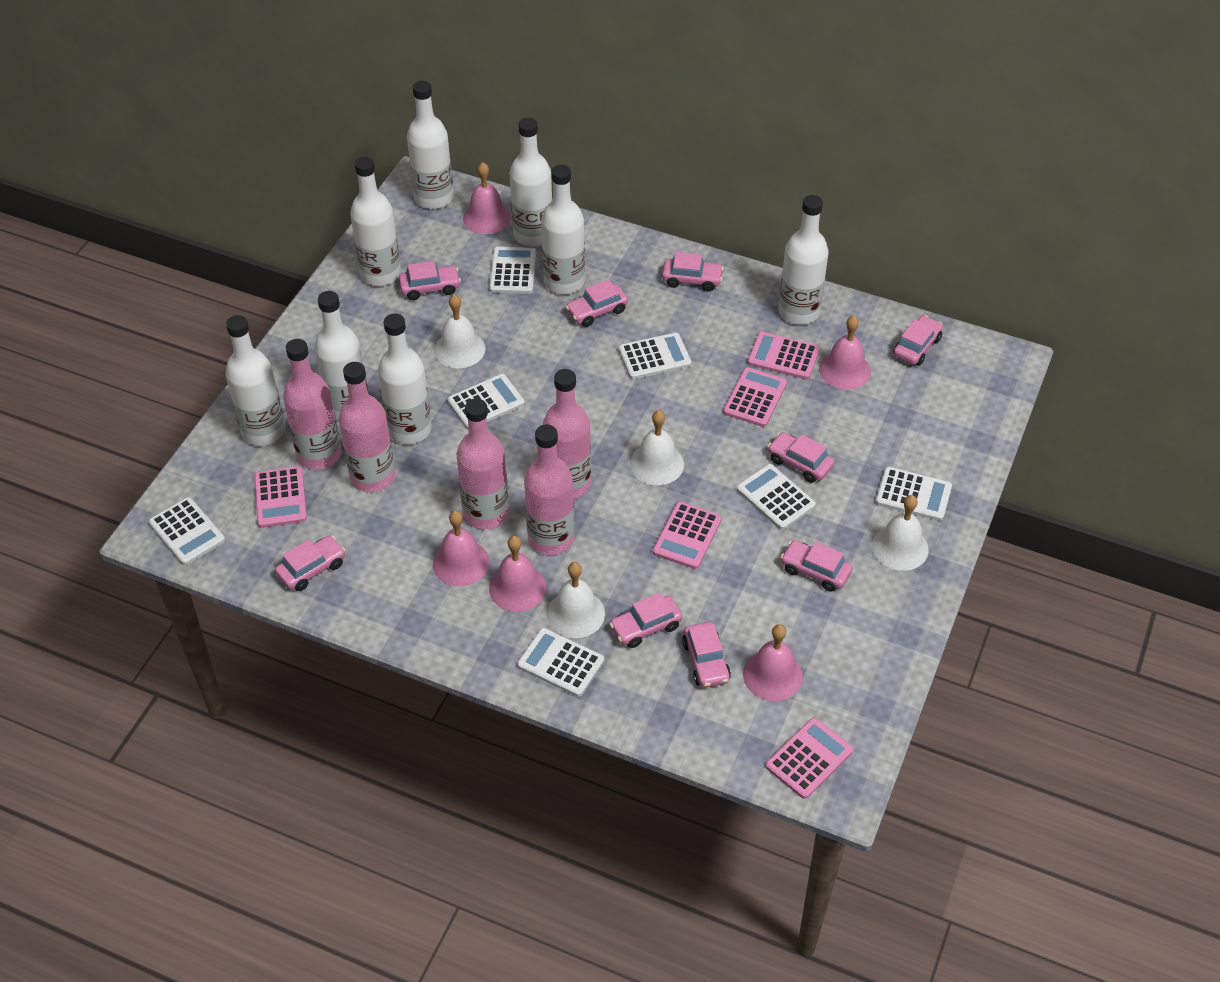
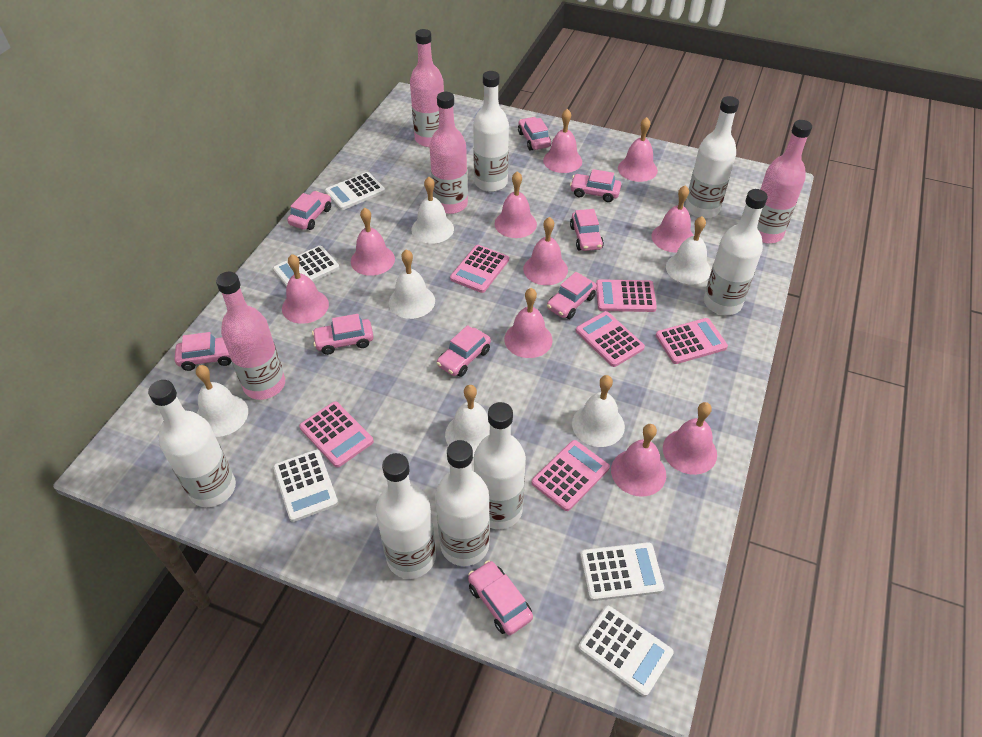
pink bell: 5 -> 10
pink bottle: 5 -> 4
pink calculator: 5 -> 6
white bell: 4 -> 6
white bottle: 8 -> 7
white calculator: 7 -> 5

